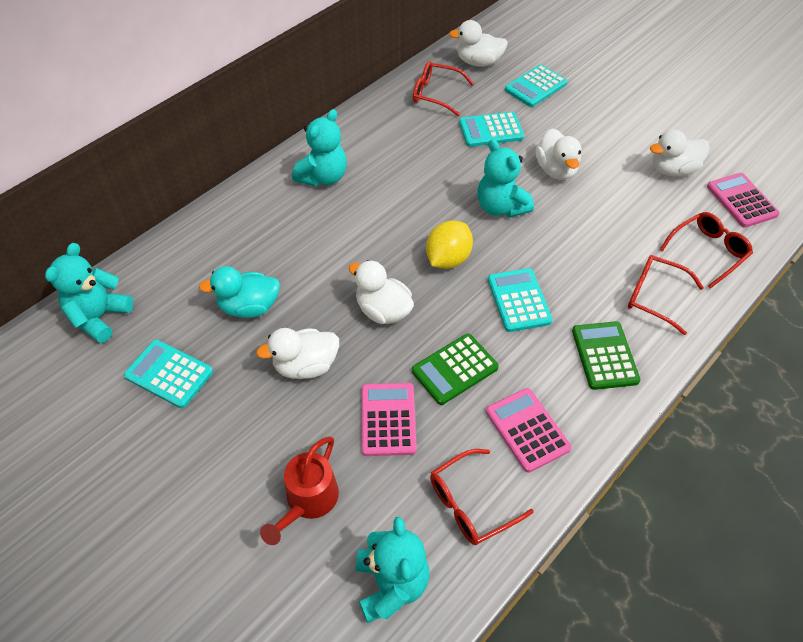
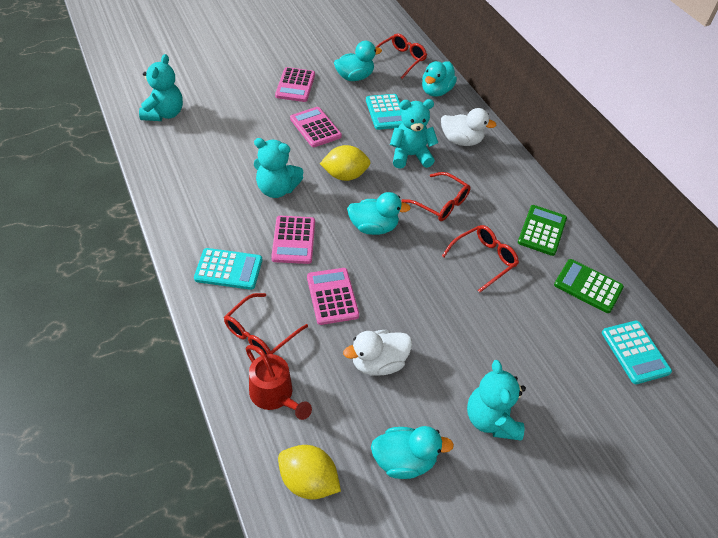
pink calculator: 3 -> 4
turquoise calculator: 4 -> 3
turquoise duck: 1 -> 4
white duck: 5 -> 2
yellow lemon: 1 -> 2

